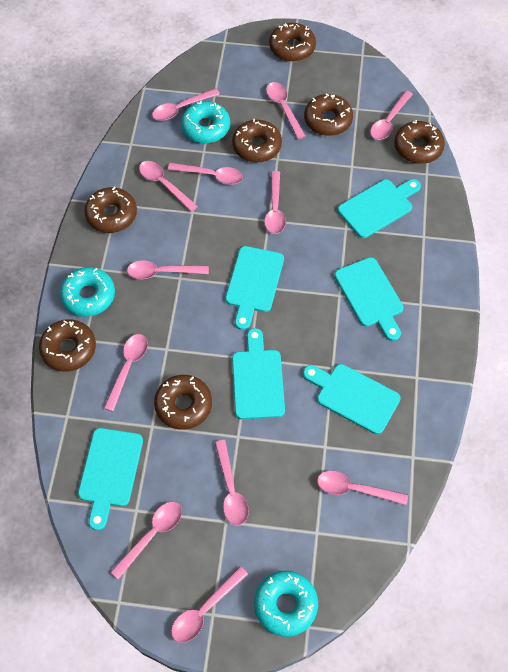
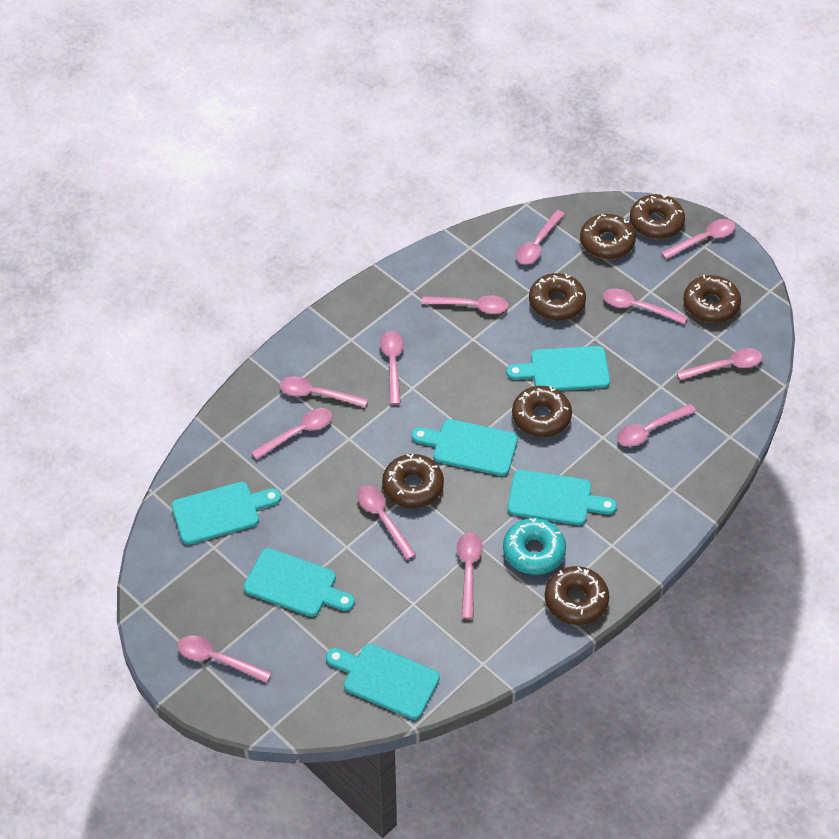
turquoise donut: 3 -> 1

